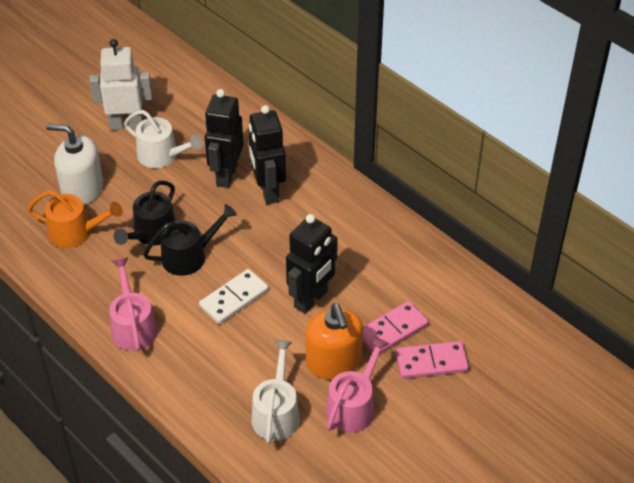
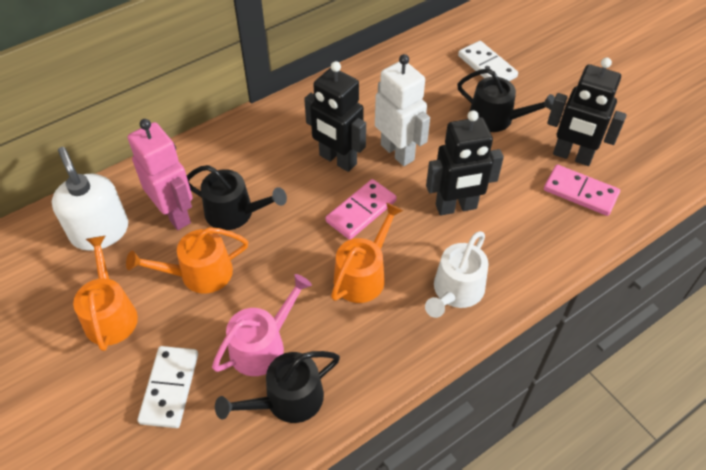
black watering can: 2 -> 3
orange soap dispenser: 1 -> 0
orange watering can: 1 -> 3
pink robot: 0 -> 1
pink watering can: 2 -> 1
white domino: 1 -> 2
white watering can: 2 -> 1

